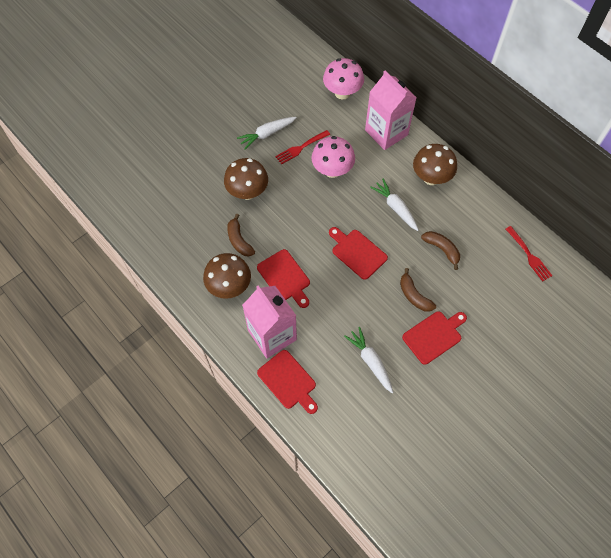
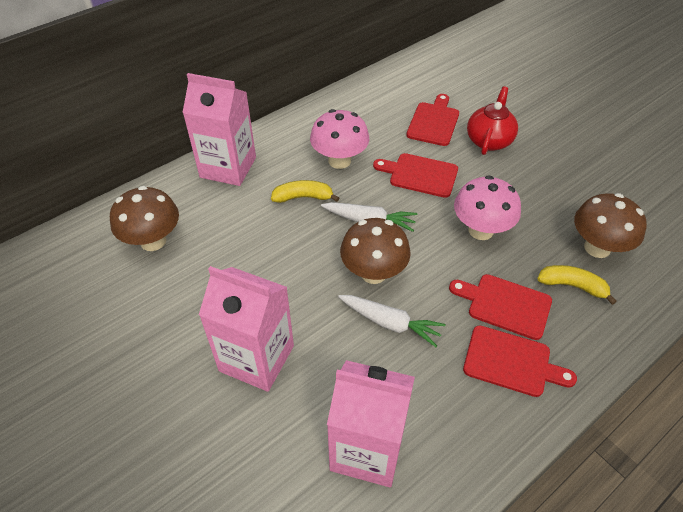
brown banana: 3 -> 0
pink carton: 2 -> 3
red fork: 2 -> 0
red teapot: 0 -> 1
white carrot: 3 -> 2
yellow banana: 0 -> 2

